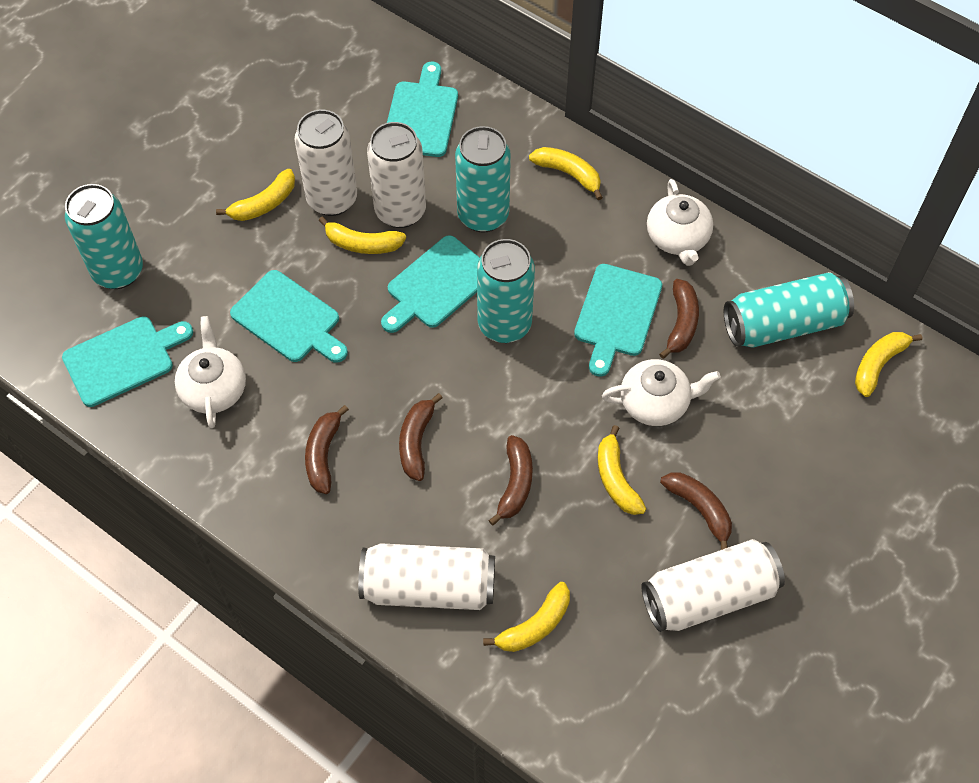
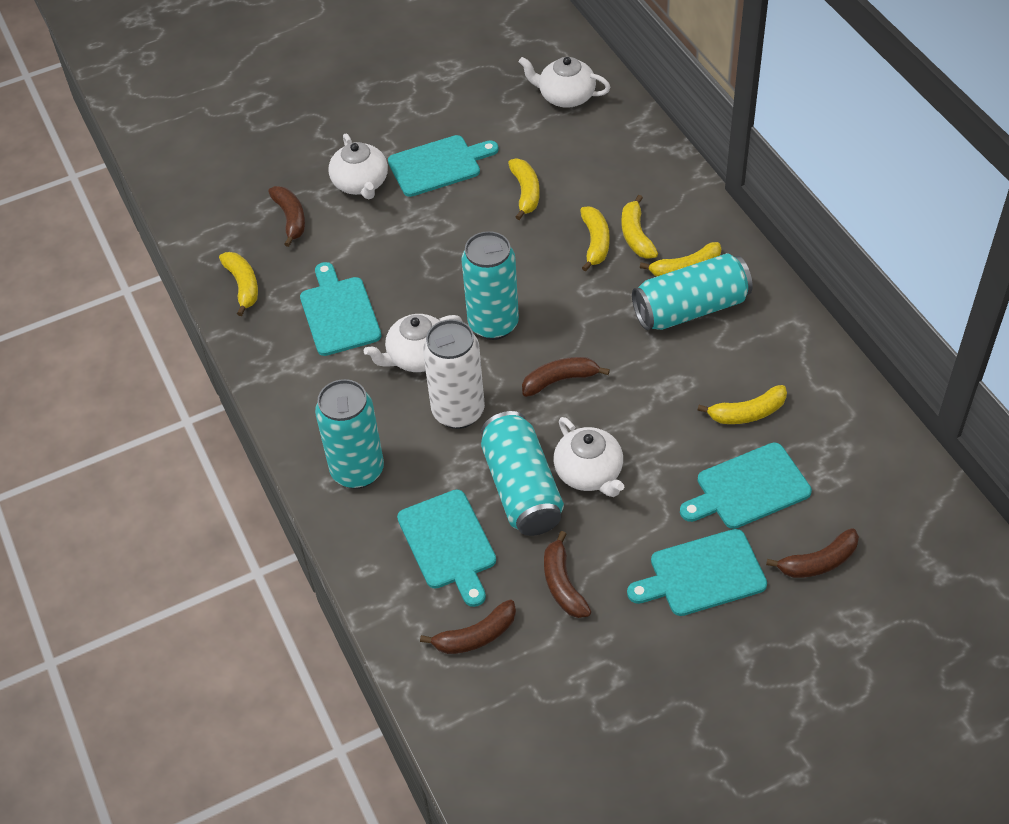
white can: 4 -> 1
white teapot: 3 -> 4

